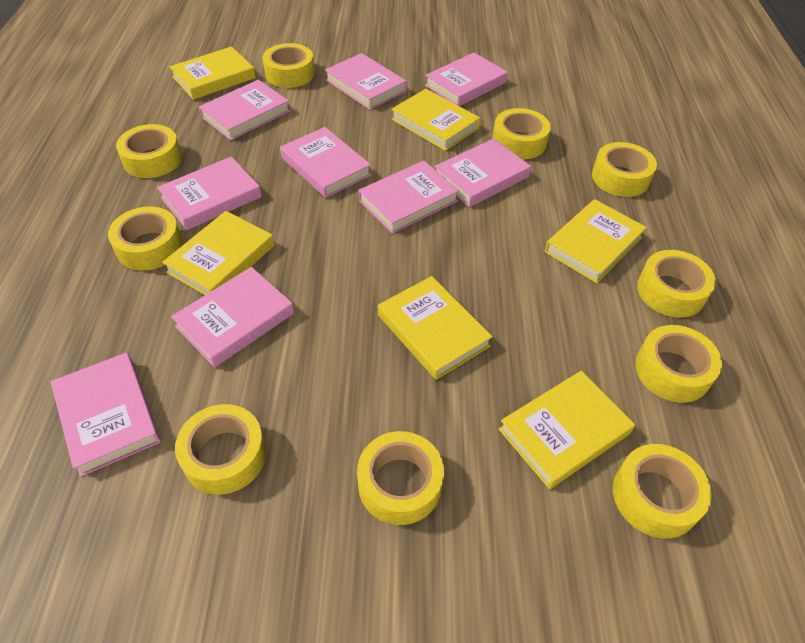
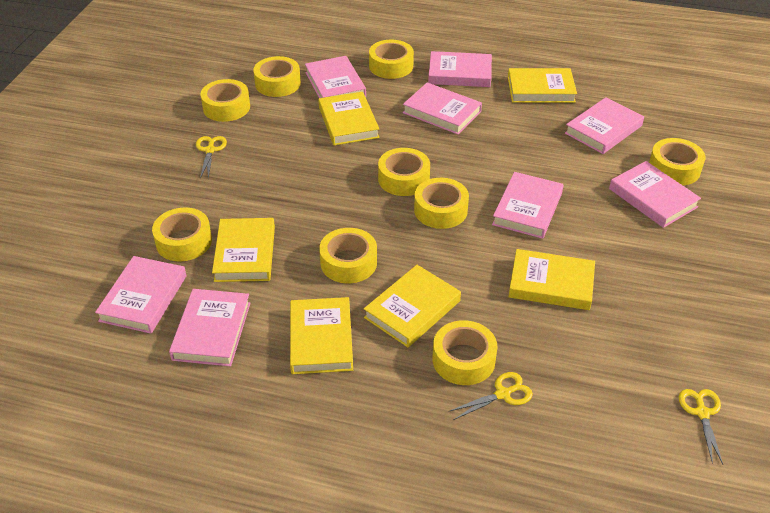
pink book: 9 -> 8
yellow scissors: 0 -> 3
yellow tape: 10 -> 9

